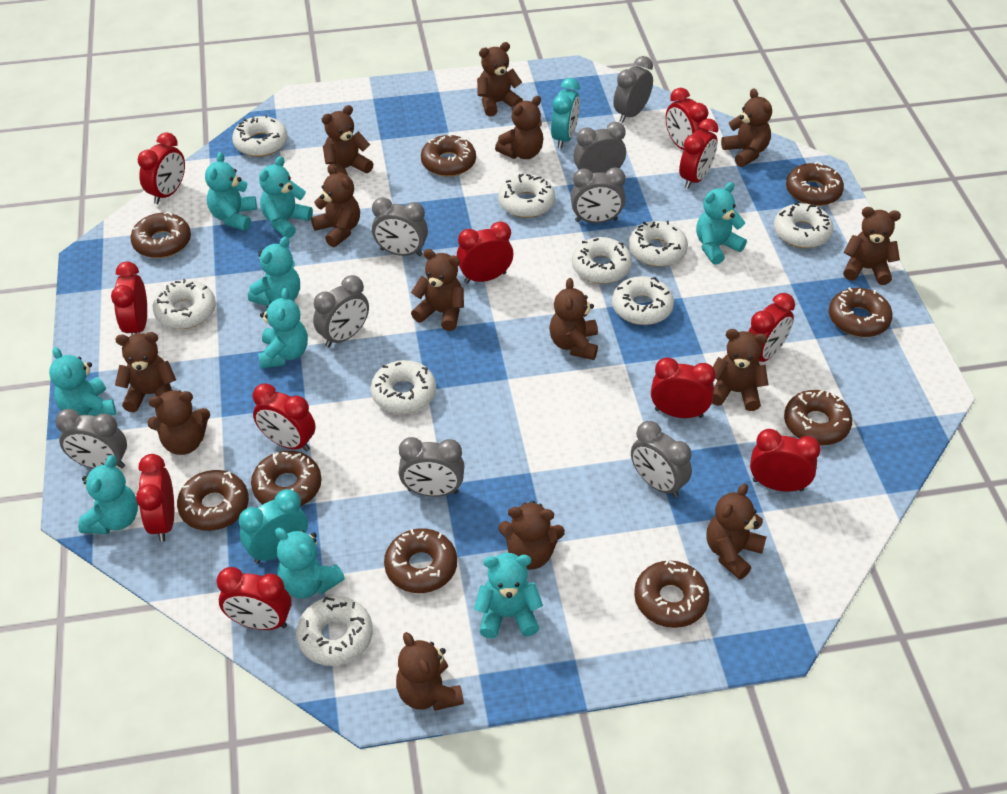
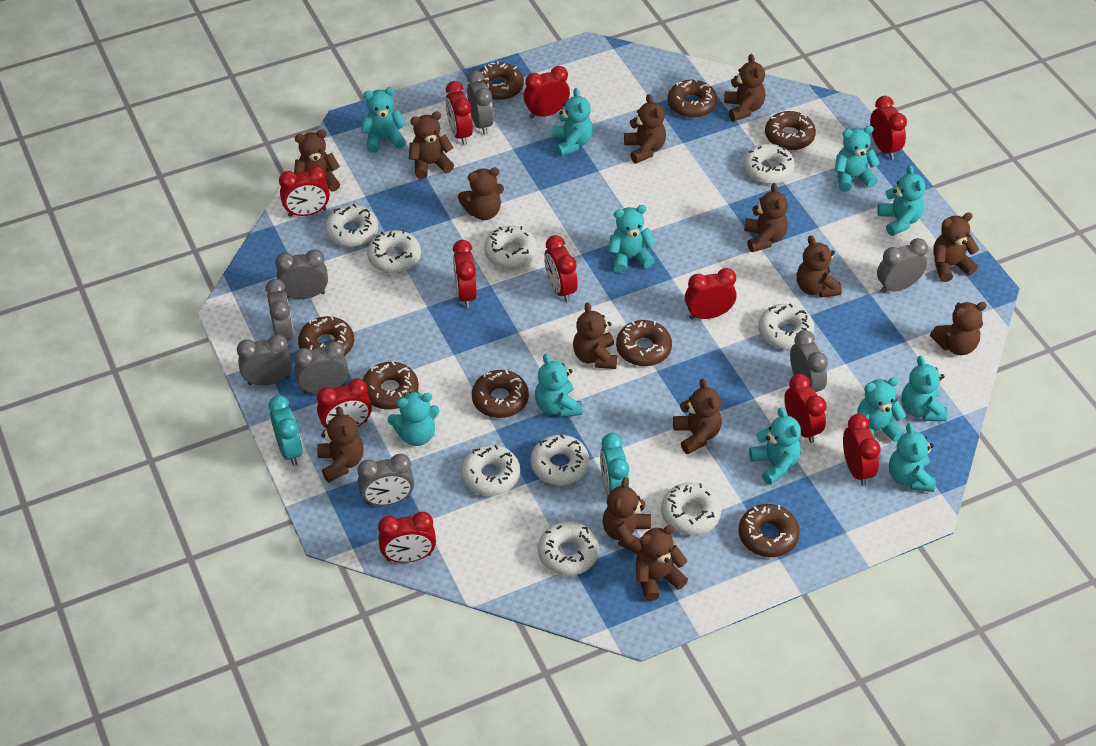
brown donut: 9 -> 8
turquoise teddy bear: 9 -> 11

